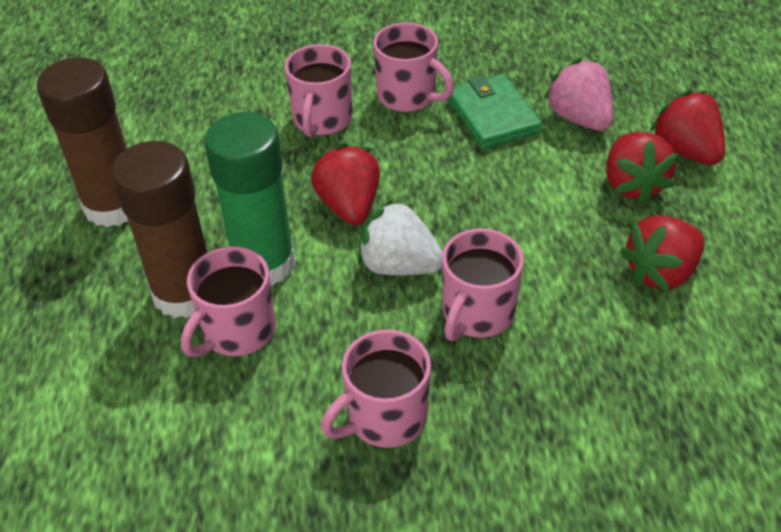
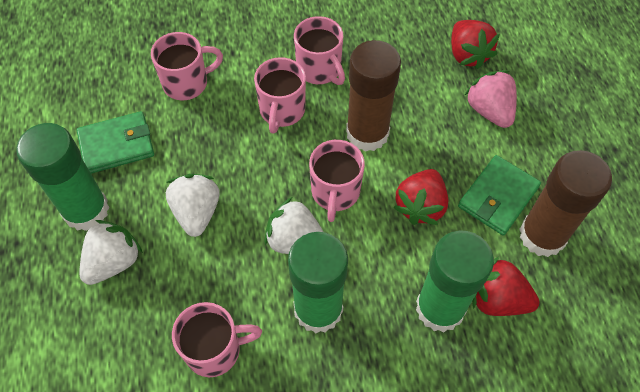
green glue stick: 1 -> 3
green wallet: 1 -> 2
red strawberry: 4 -> 3
white strawberry: 1 -> 3

